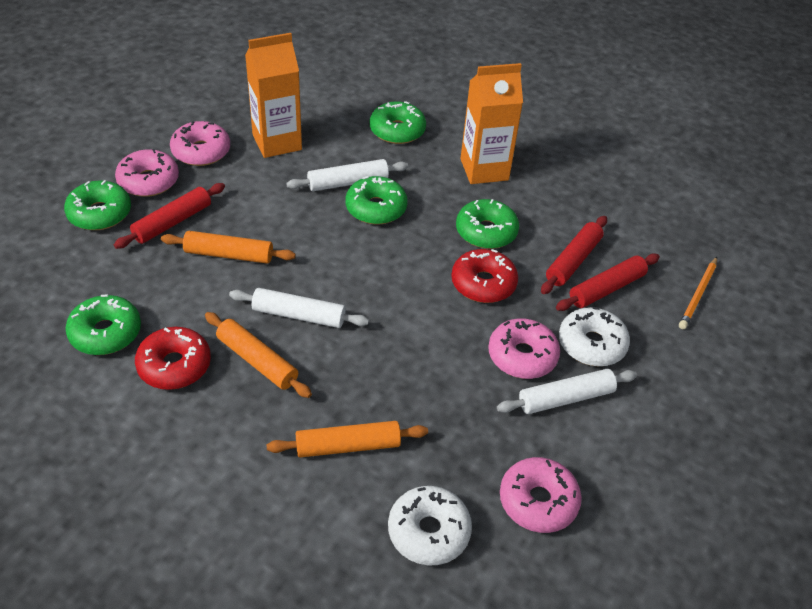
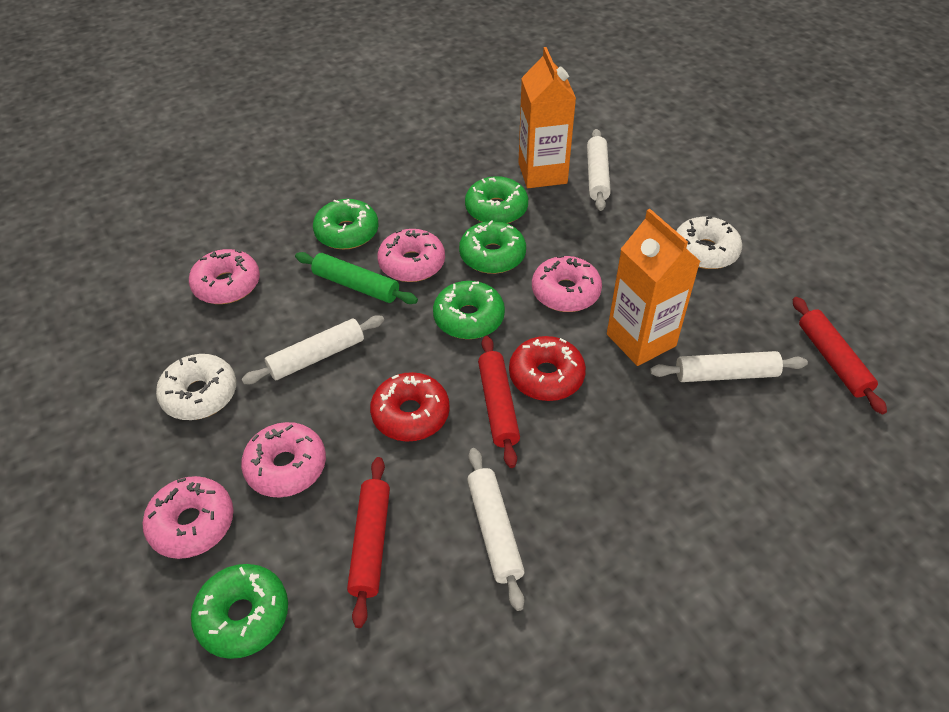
green rolling pin: 0 -> 1
orange pencil: 1 -> 0
orange rolling pin: 3 -> 0
pink donut: 4 -> 5
white rolling pin: 3 -> 4

